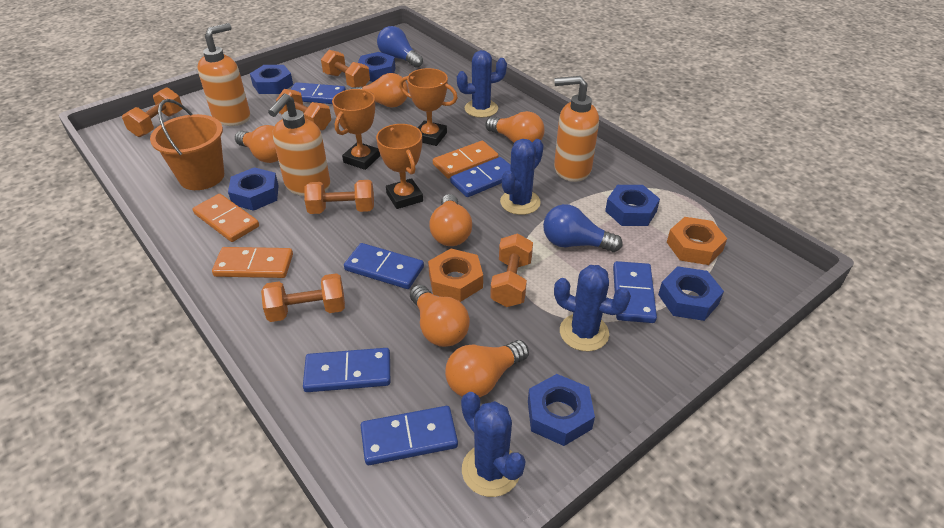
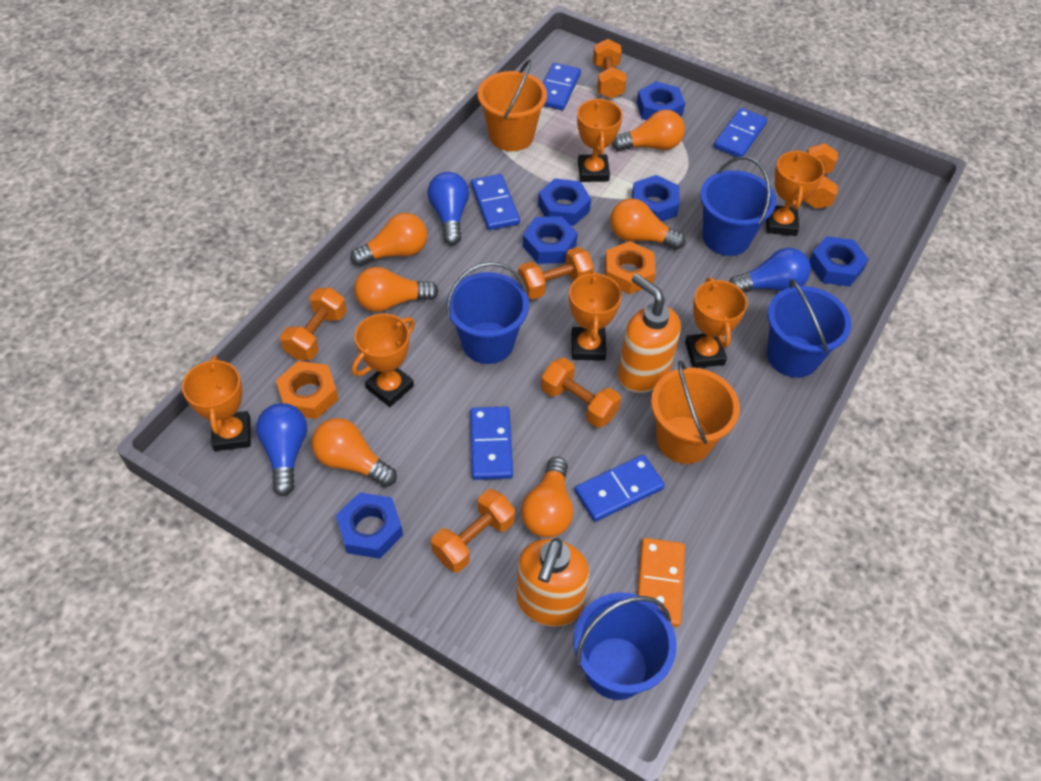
blue bucket: 0 -> 4
blue cactus: 4 -> 0
blue domino: 6 -> 5
blue light bulb: 2 -> 3
orange bucket: 1 -> 2
orange domino: 3 -> 1
orange soap dispenser: 3 -> 2
orange trophy: 3 -> 6

